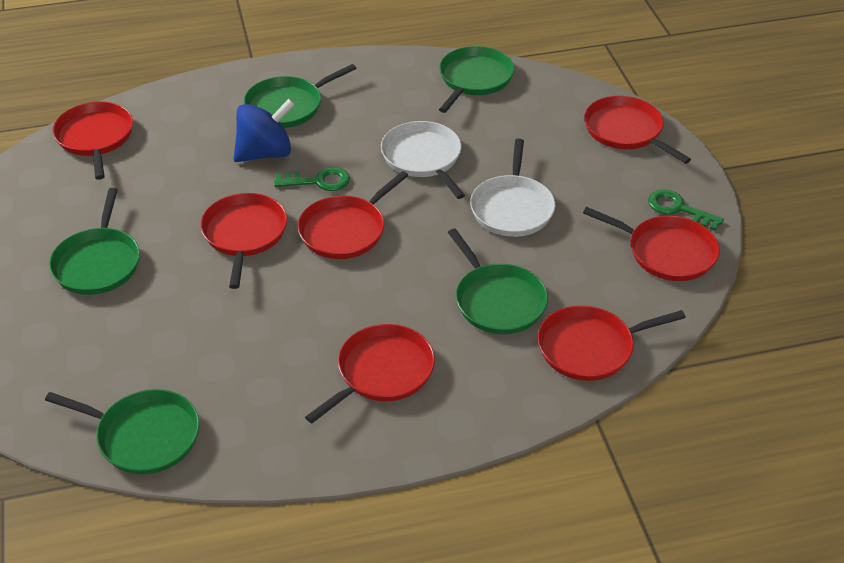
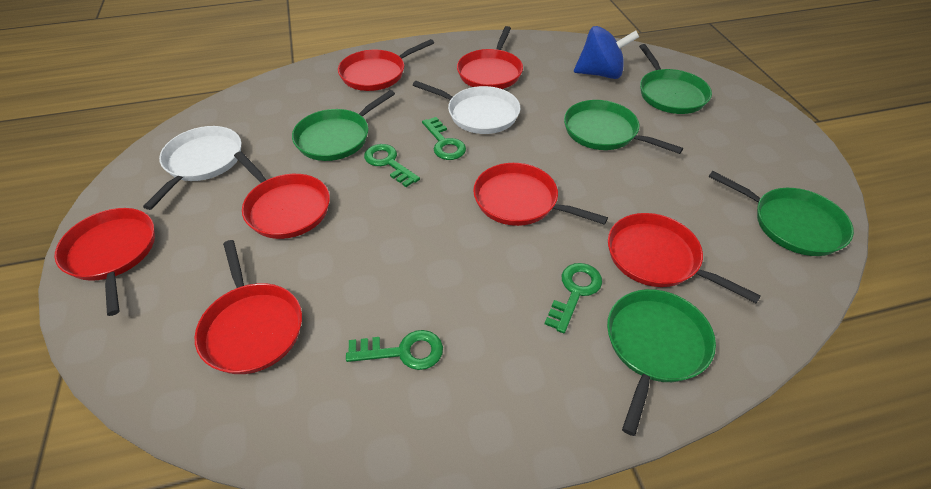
green key: 2 -> 4

